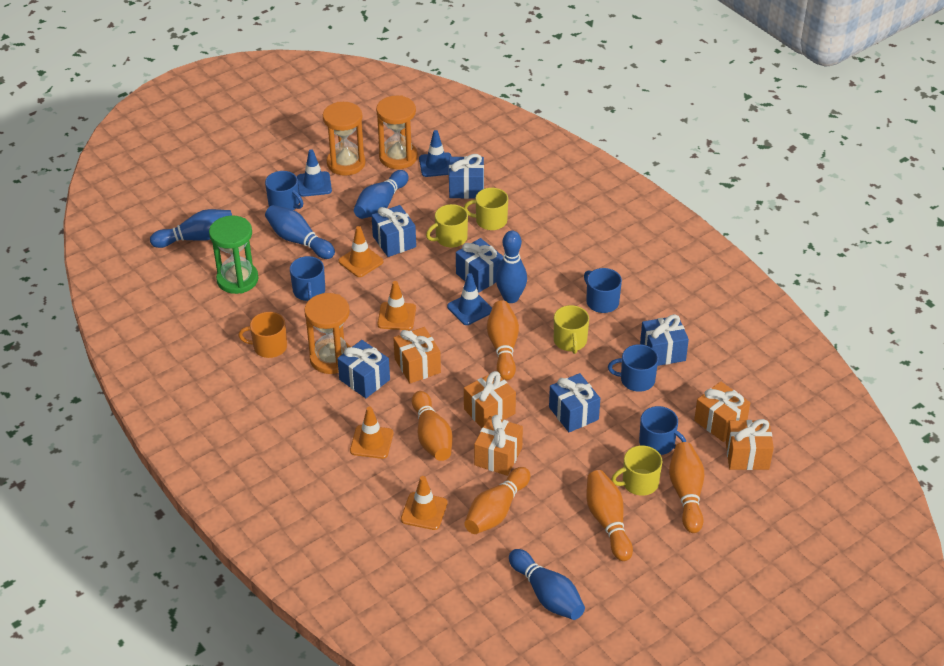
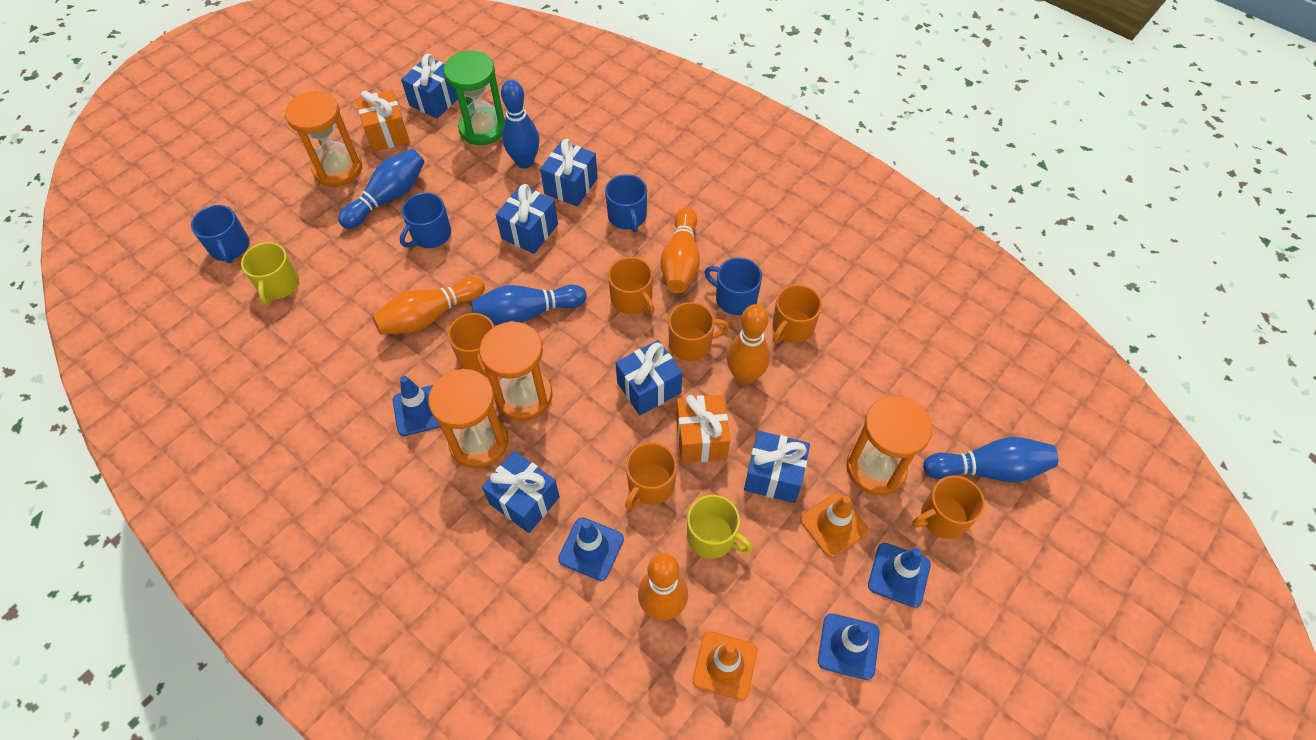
blue bowling pin: 5 -> 4
blue mug: 5 -> 4
blue traffic cone: 3 -> 4
orange bowling pin: 5 -> 4
orange gift: 5 -> 2
orange hourglass: 3 -> 4
orange mug: 1 -> 6
orange traffic cone: 4 -> 2
yellow mug: 4 -> 2

